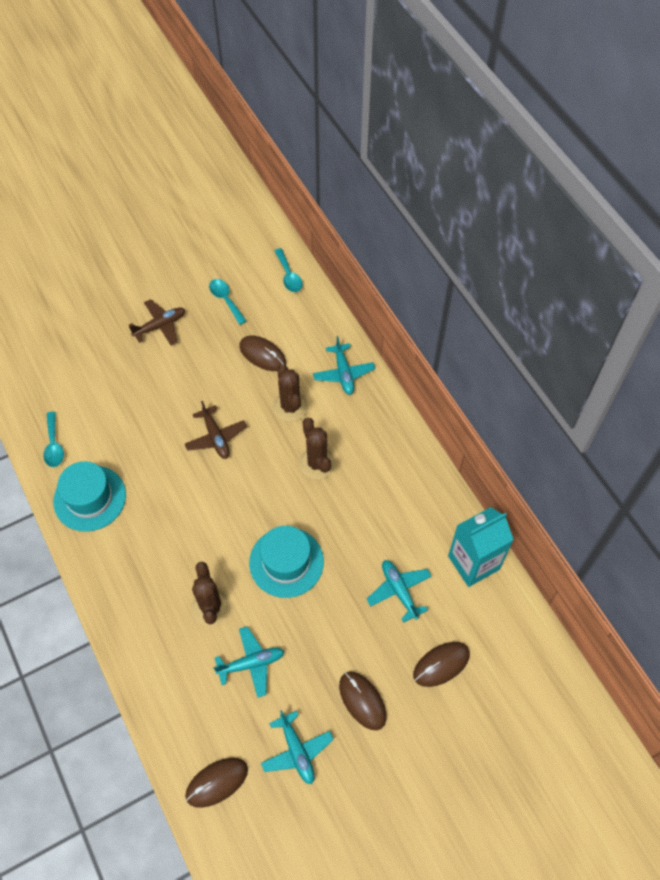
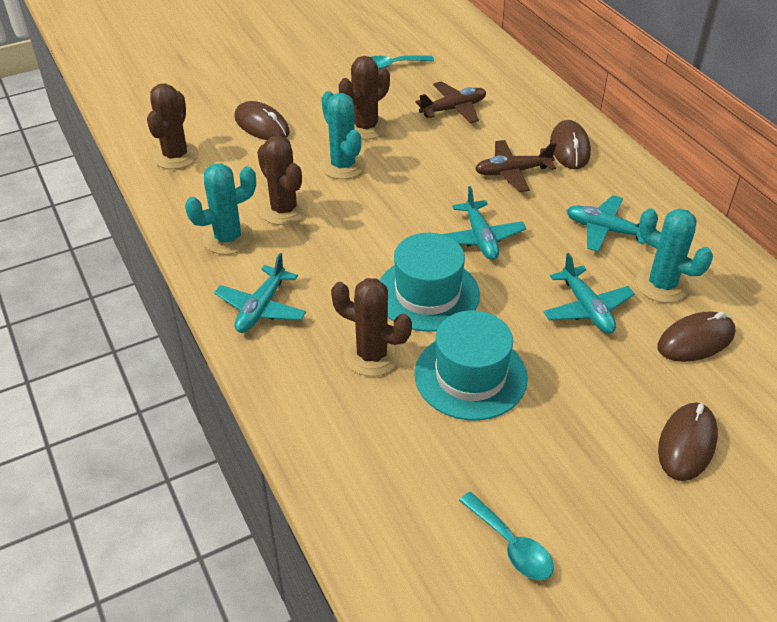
brown cactus: 3 -> 4
turquoise cactus: 0 -> 3
turquoise carton: 1 -> 0
turquoise spoon: 3 -> 2

